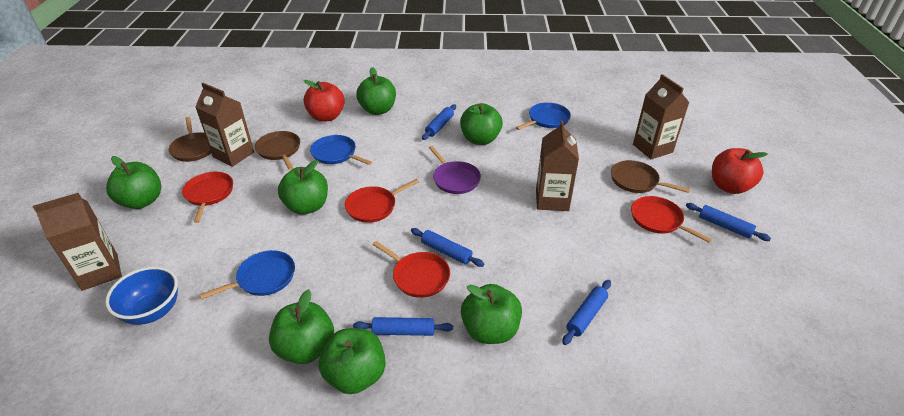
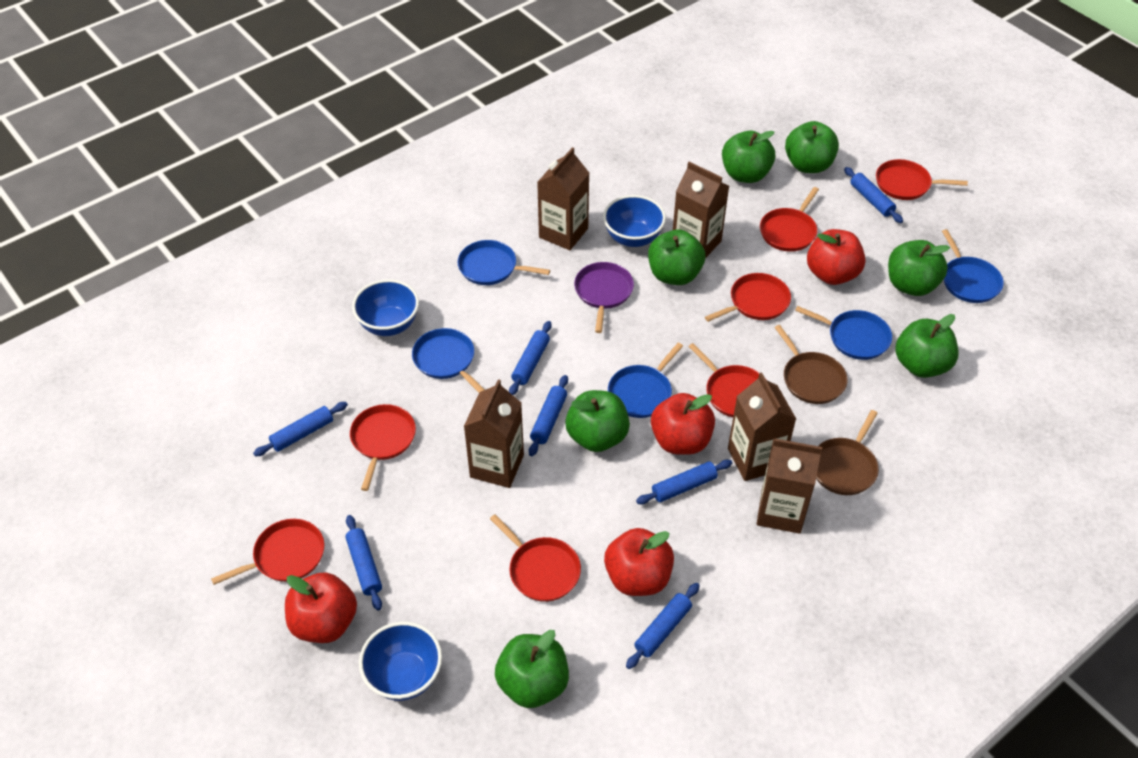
blue bowl: 1 -> 3
blue pan: 3 -> 5
blue rolling pin: 5 -> 7
brown carton: 4 -> 5
brown pan: 3 -> 2
red apple: 2 -> 4
red pan: 4 -> 7

